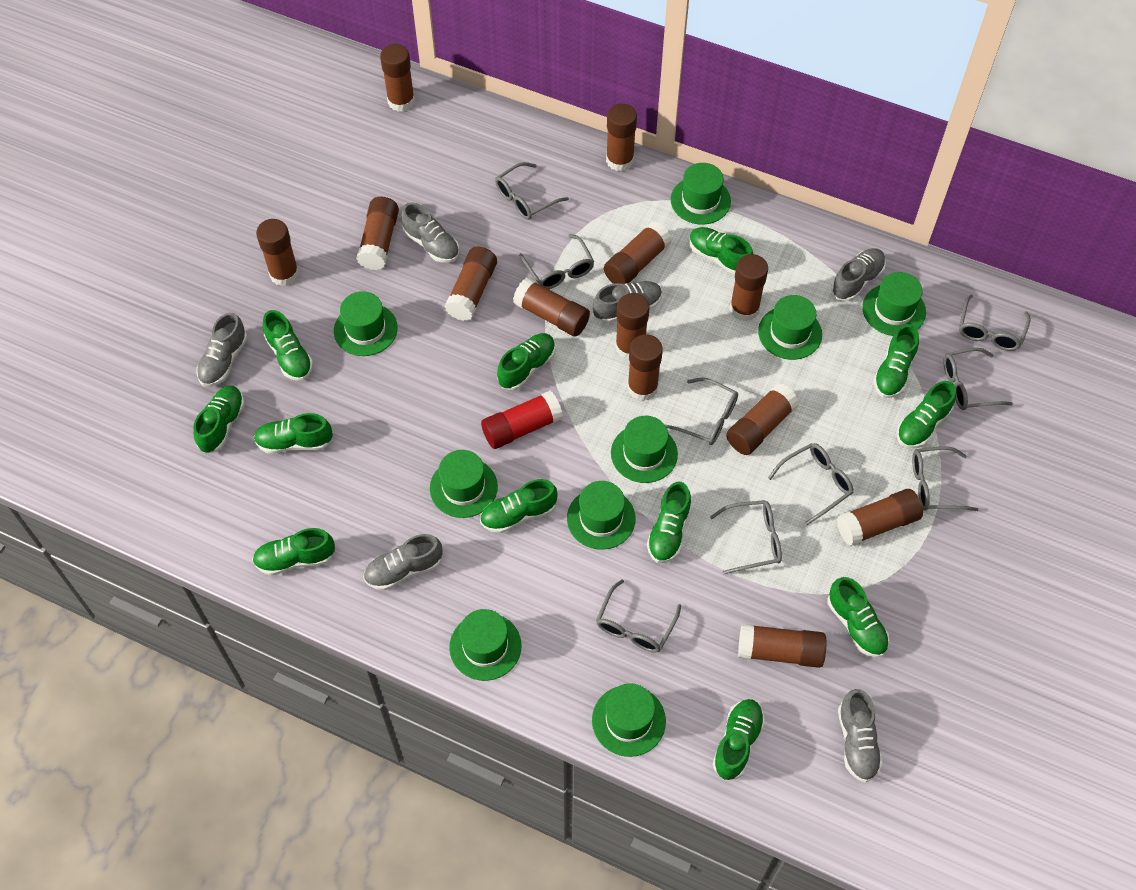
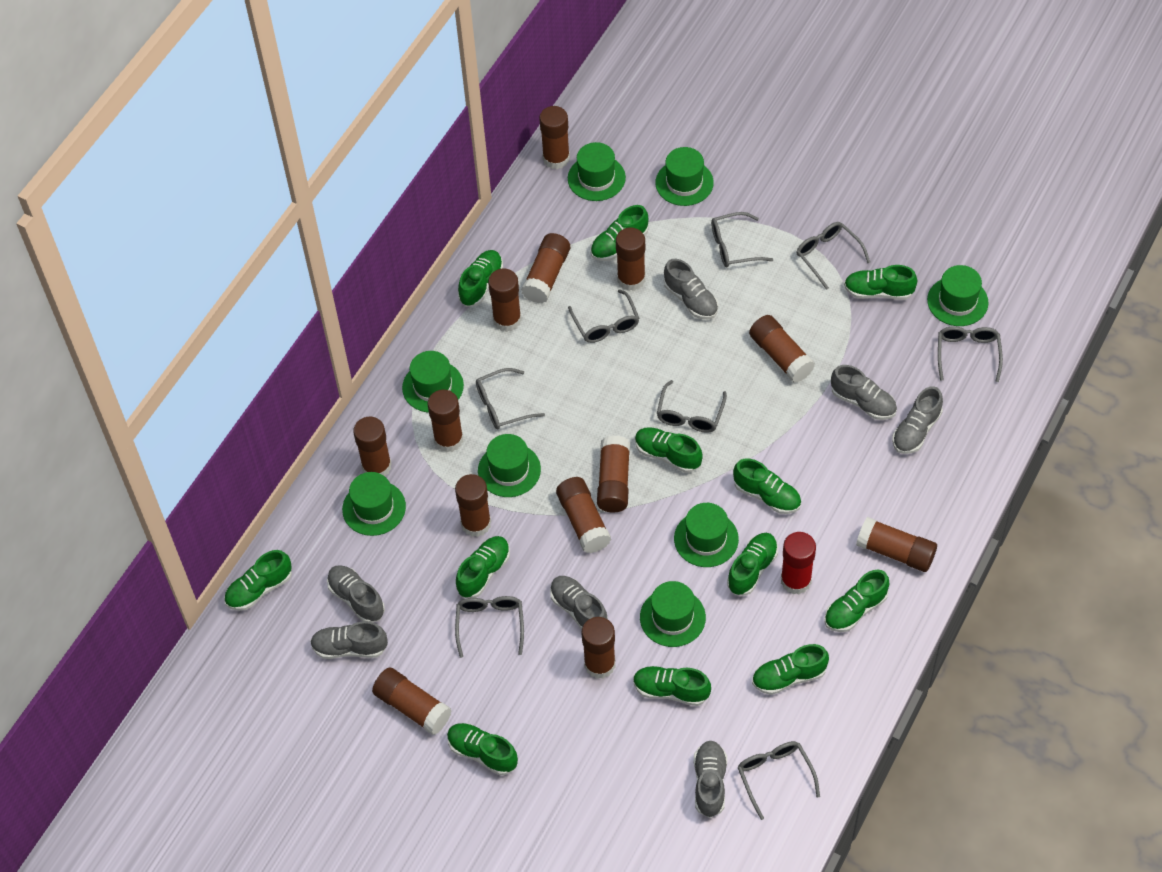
green hat: 9 -> 8
grey glasses: 9 -> 8
grey shoe: 6 -> 7

